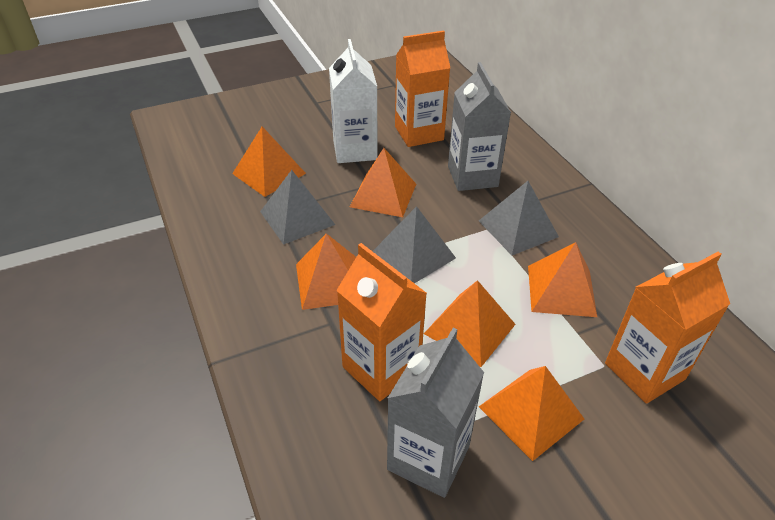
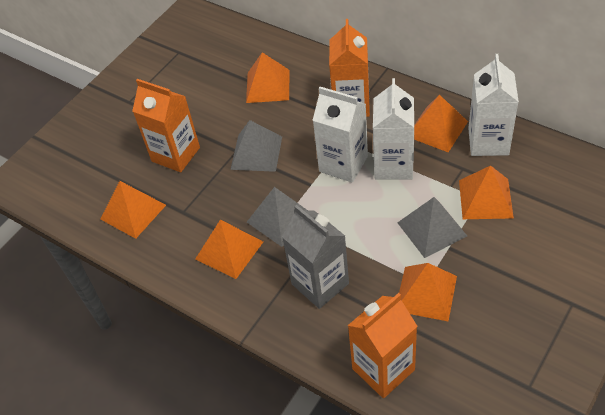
grey carton: 2 -> 1
white carton: 1 -> 3

